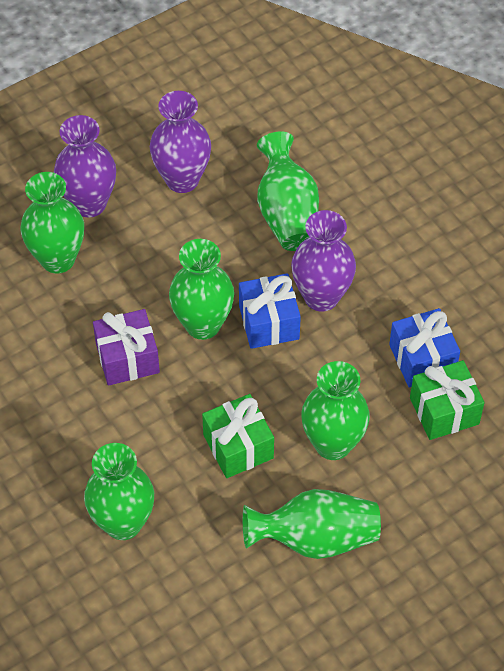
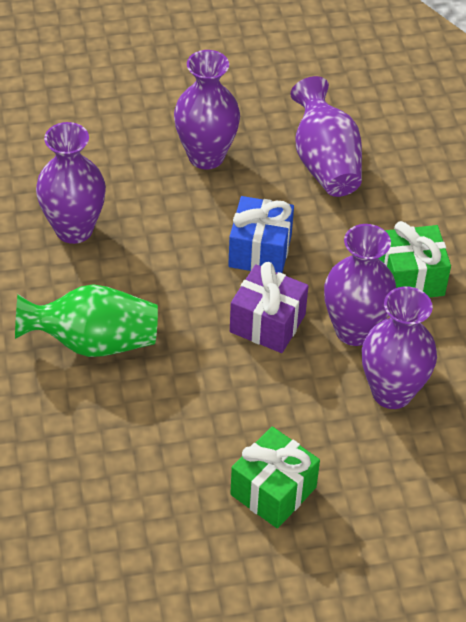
blue gift: 2 -> 1
green vase: 6 -> 1
purple vase: 3 -> 5

